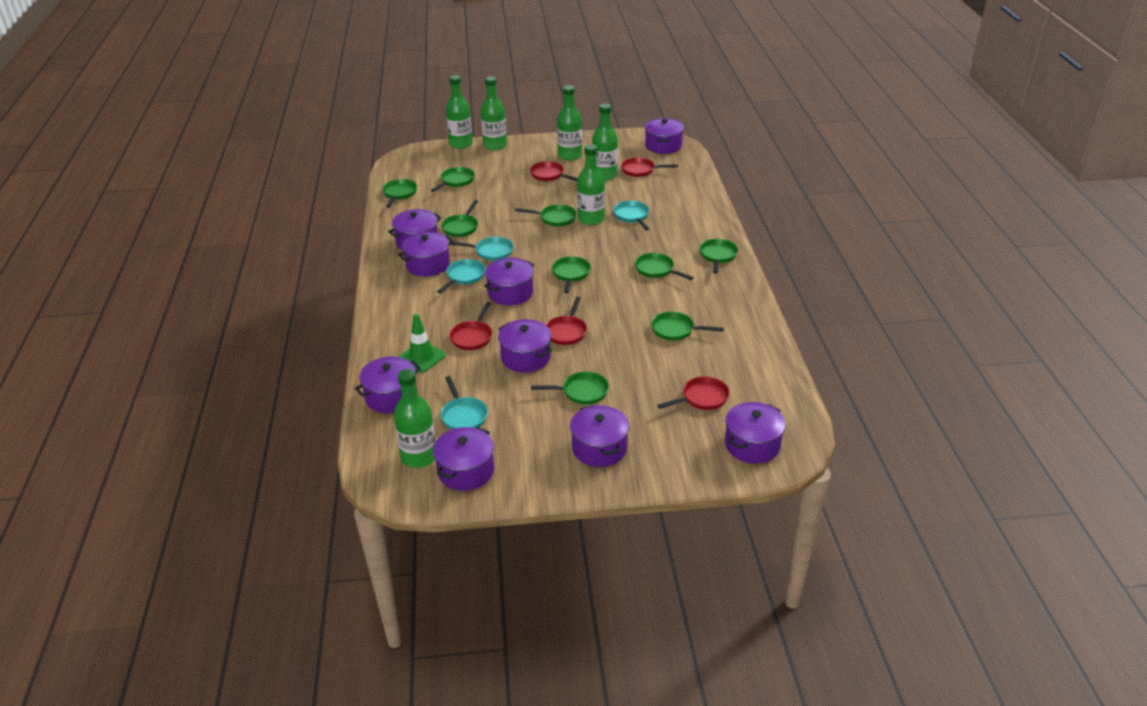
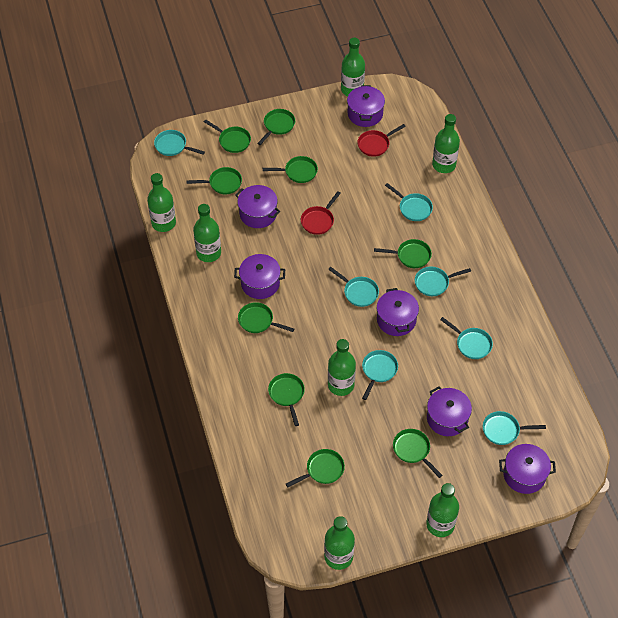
green bottle: 6 -> 7
green traffic cone: 1 -> 0
purple pot: 9 -> 6
red pan: 5 -> 2
turquoise pan: 4 -> 7

